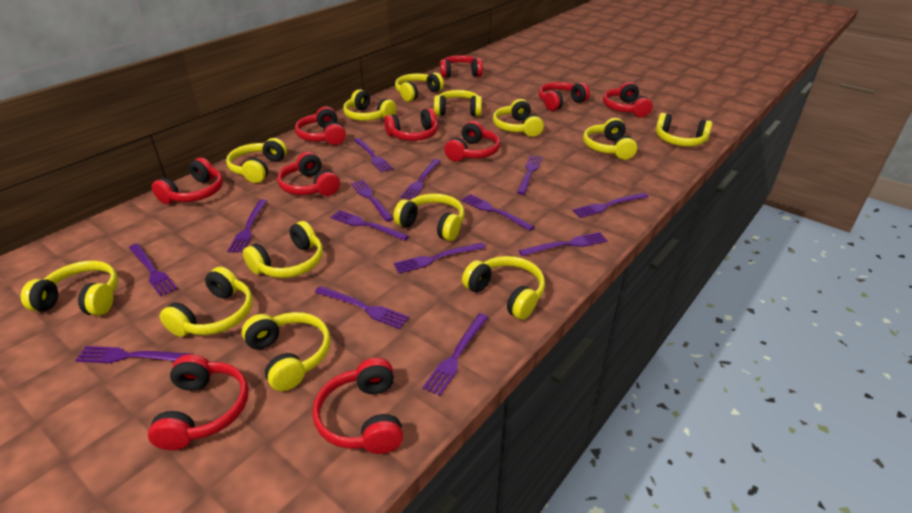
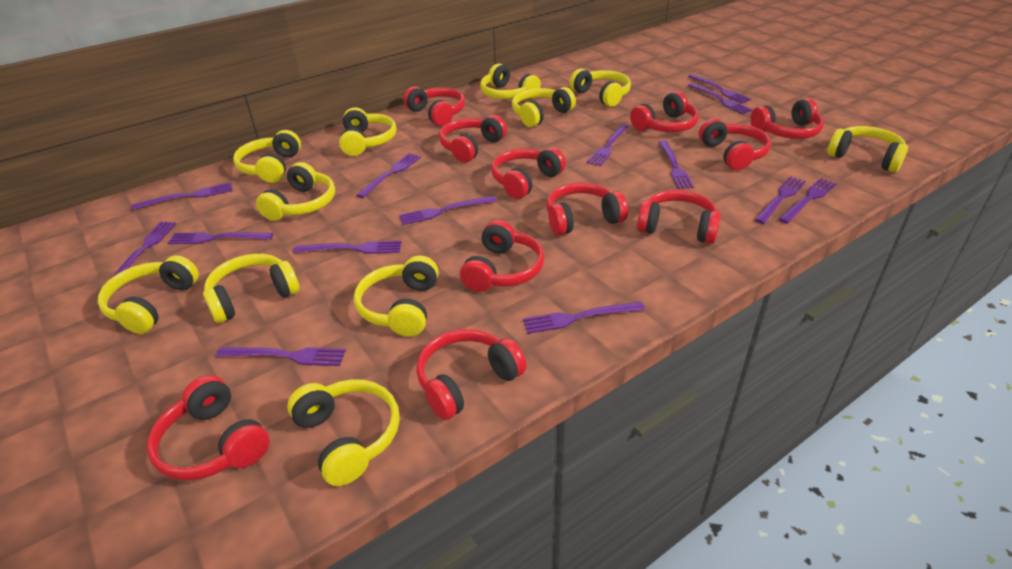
red headphones: 10 -> 11
yellow headphones: 13 -> 11

